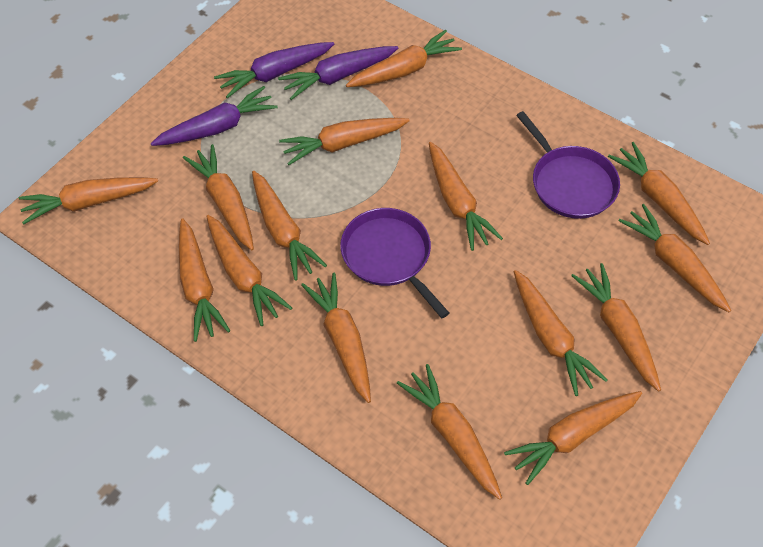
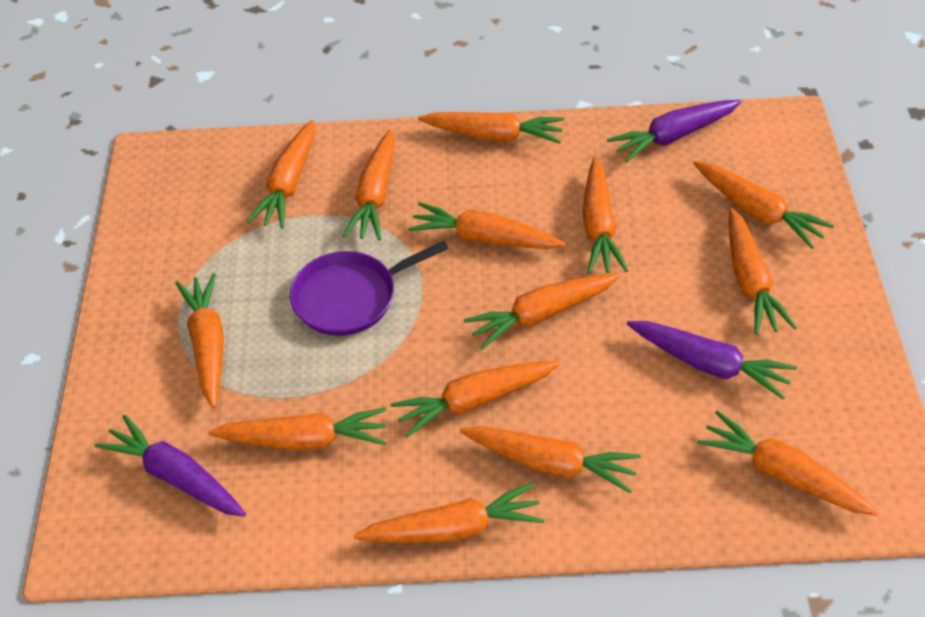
orange carrot: 15 -> 14
purple pan: 2 -> 1

